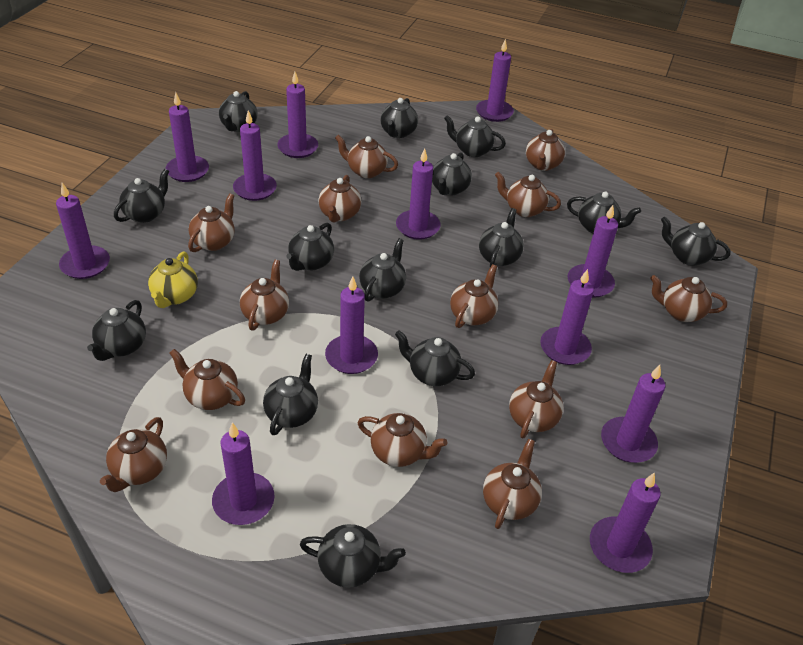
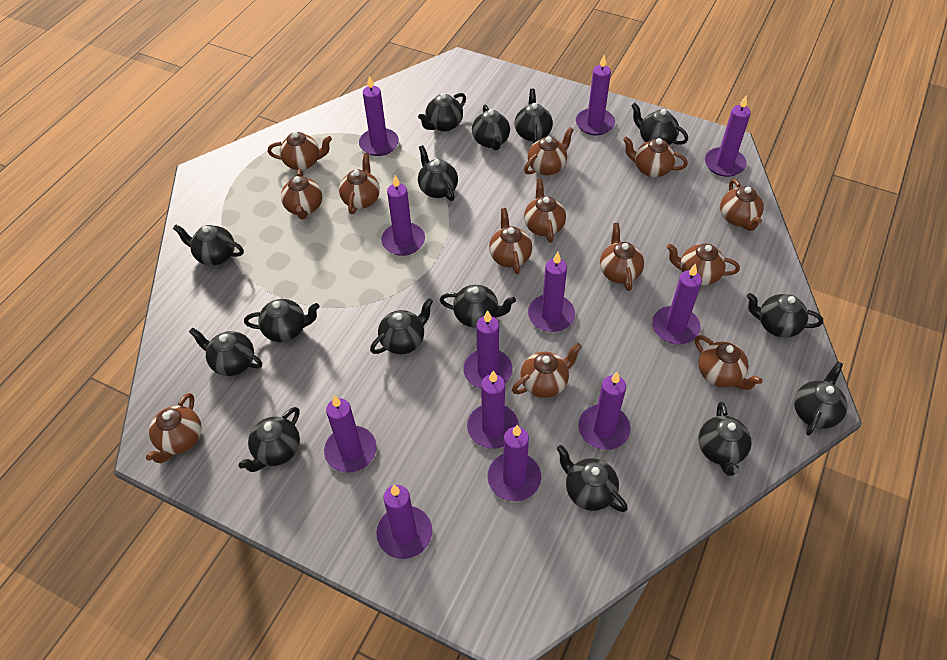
black teapot: 14 -> 15
yellow teapot: 1 -> 0

